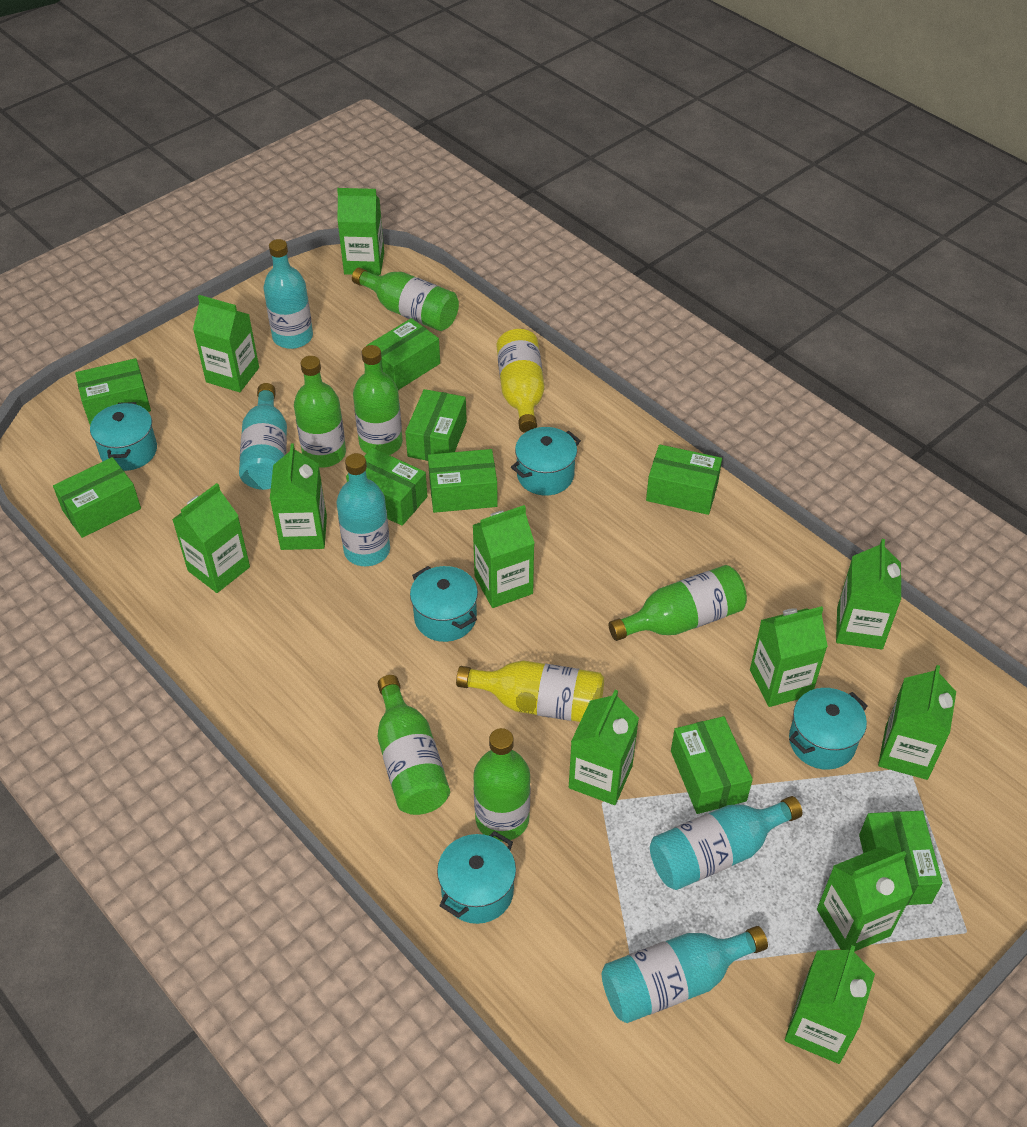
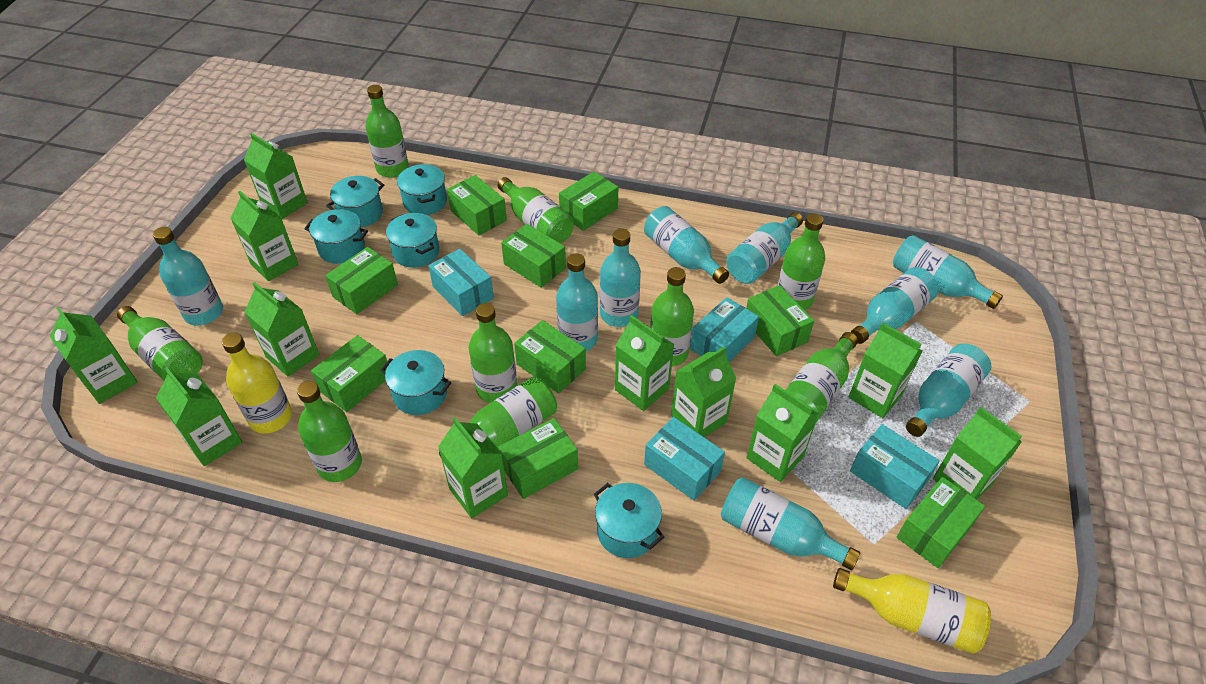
green bottle: 6 -> 9
turquoise bottle: 5 -> 9
turquoise box: 0 -> 4
turquoise pot: 5 -> 6

